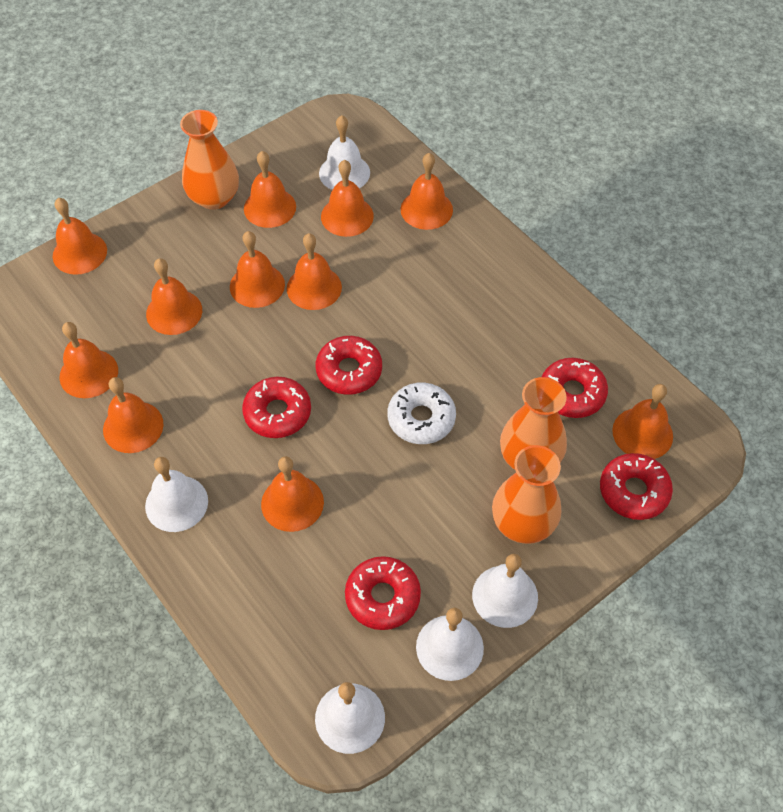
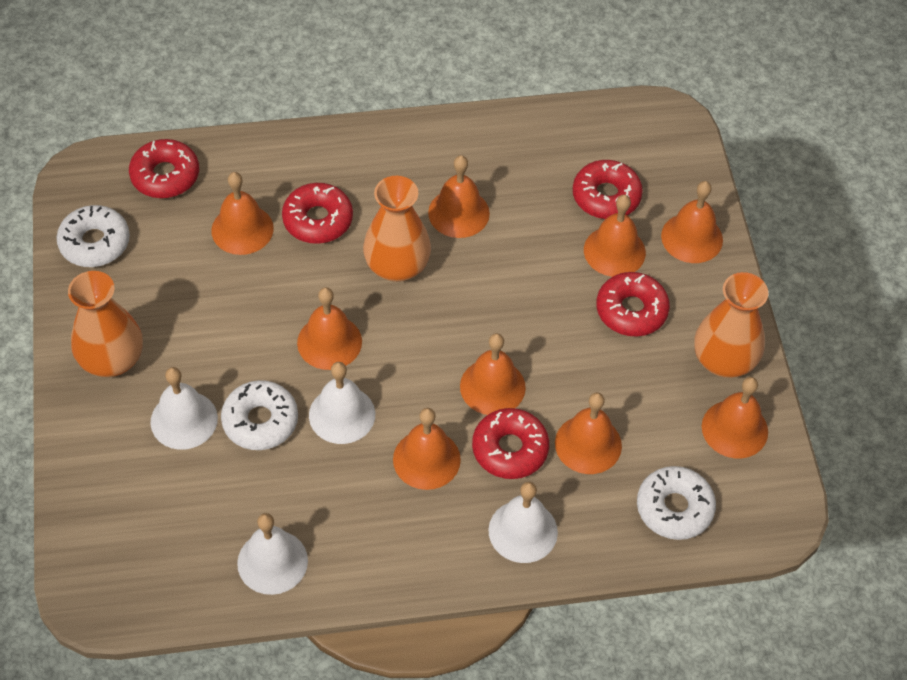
orange bell: 11 -> 9
white bell: 5 -> 4
white donut: 1 -> 3

